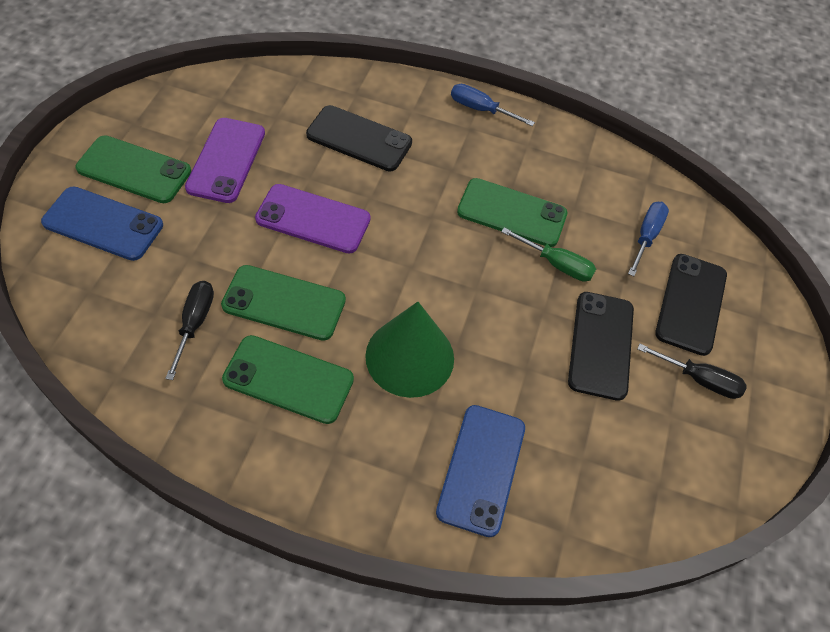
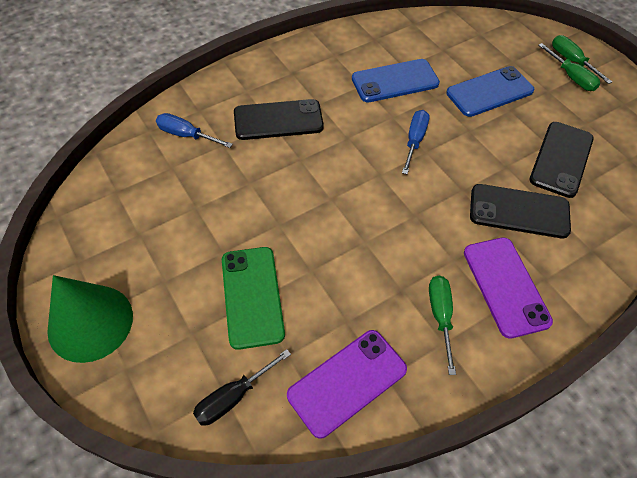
black screwdriver: 2 -> 1
green phone: 4 -> 1
green screwdriver: 1 -> 3

